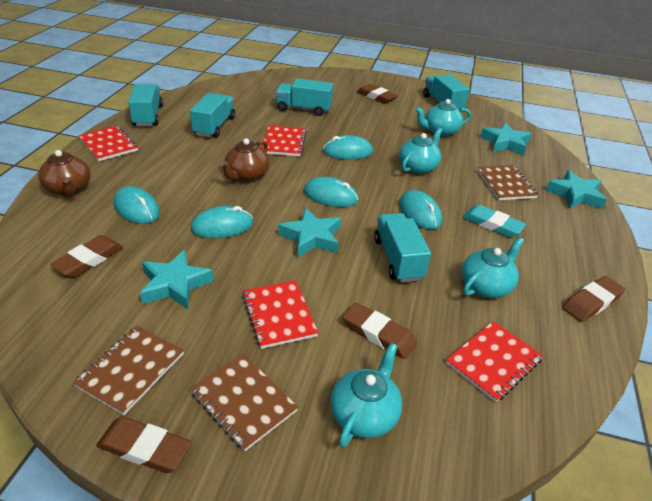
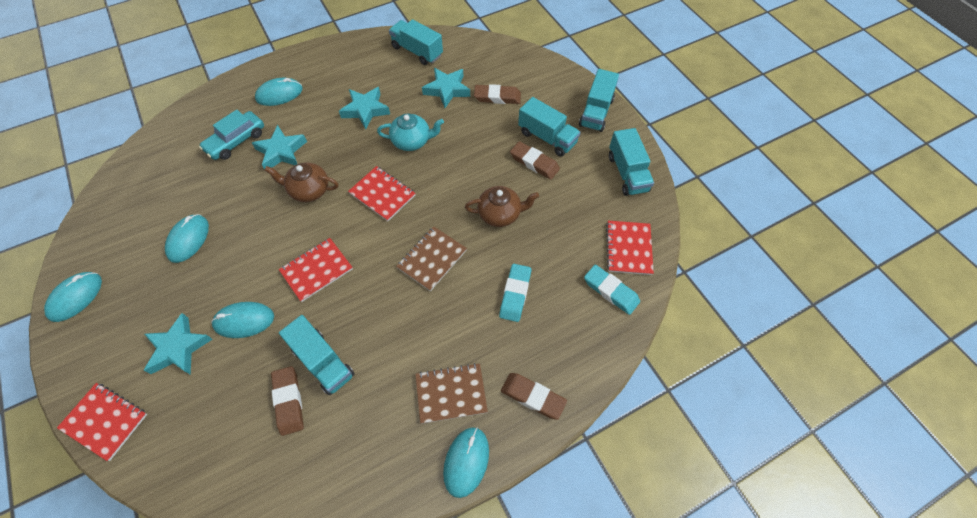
brown eraser: 5 -> 4
brown notebook: 3 -> 2
turquoise car: 0 -> 1
turquoise eraser: 1 -> 2
turquoise teapot: 4 -> 1

